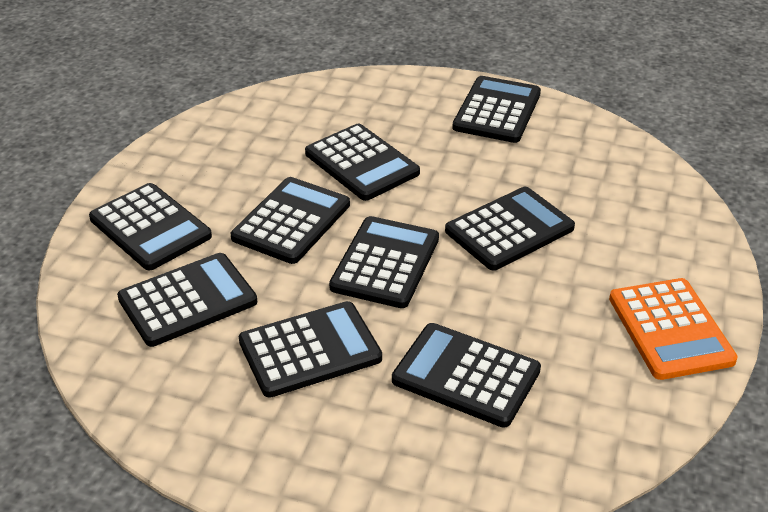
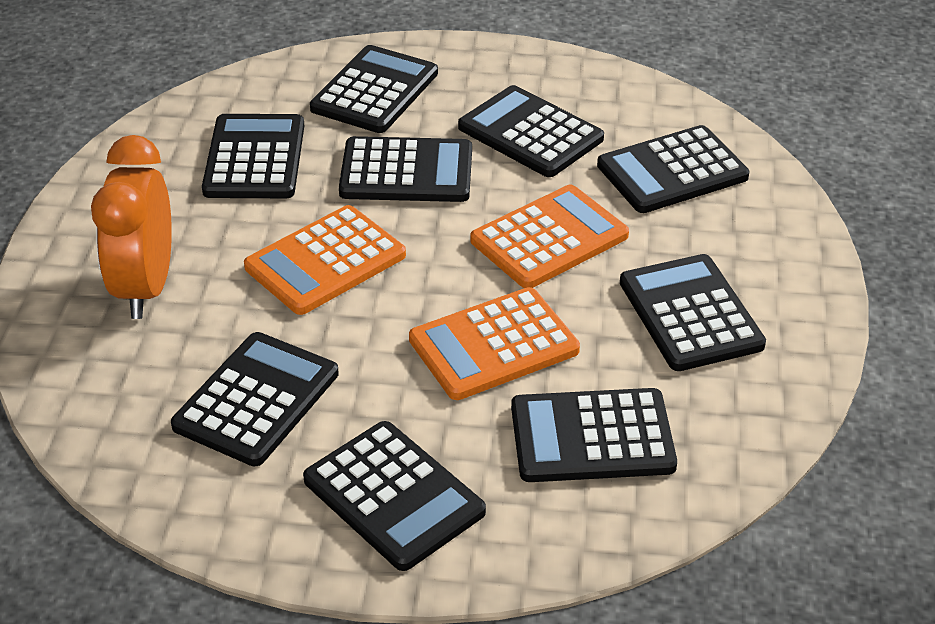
orange calculator: 1 -> 3
orange clock: 0 -> 1

